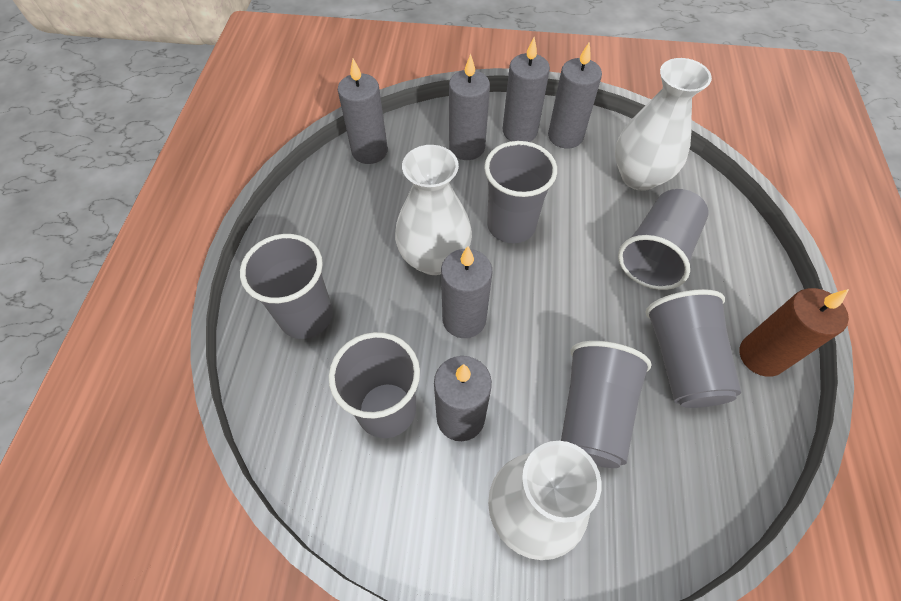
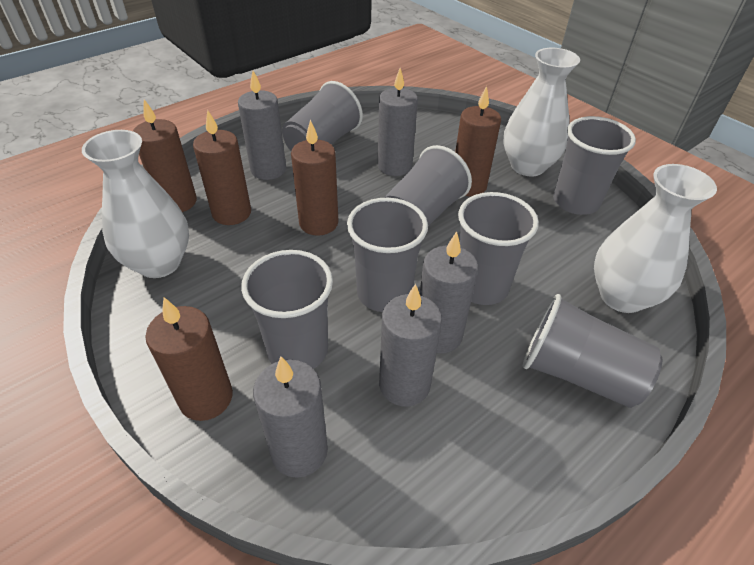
brown candle: 1 -> 5
grey candle: 6 -> 5
grey cup: 6 -> 7

